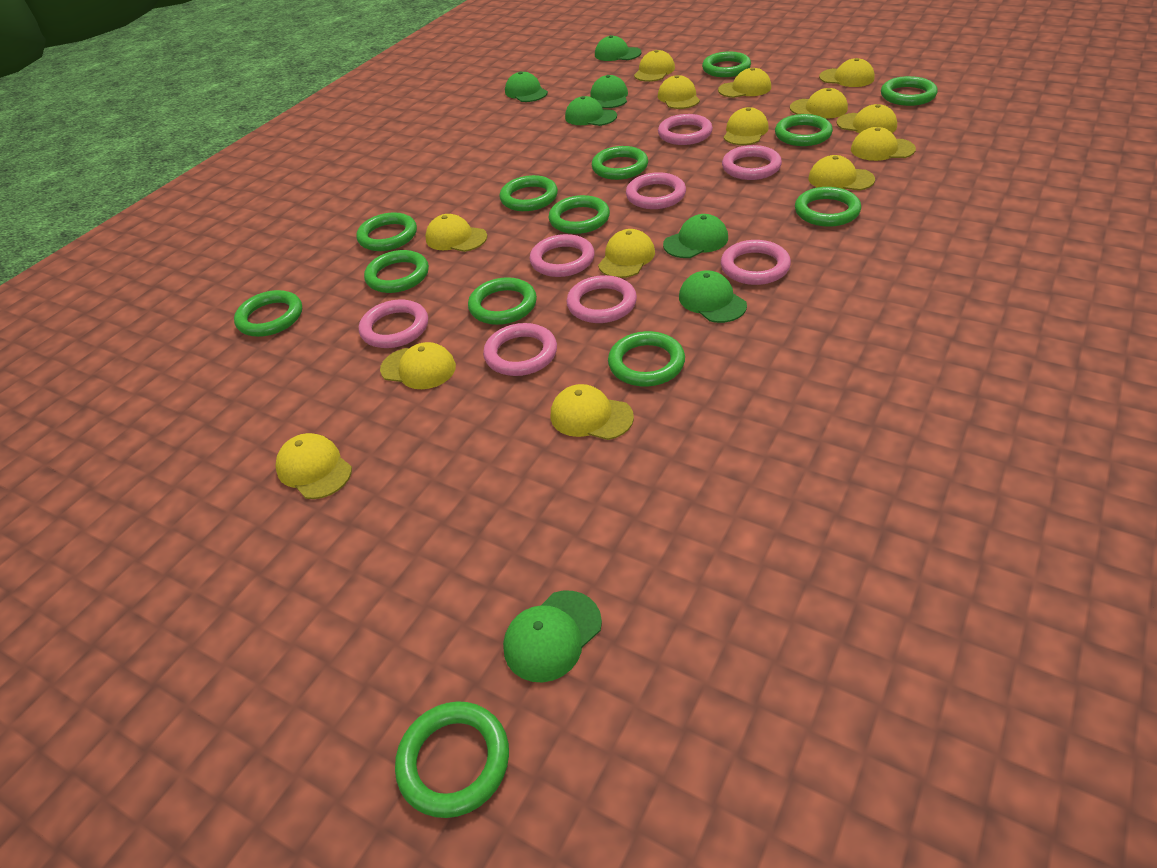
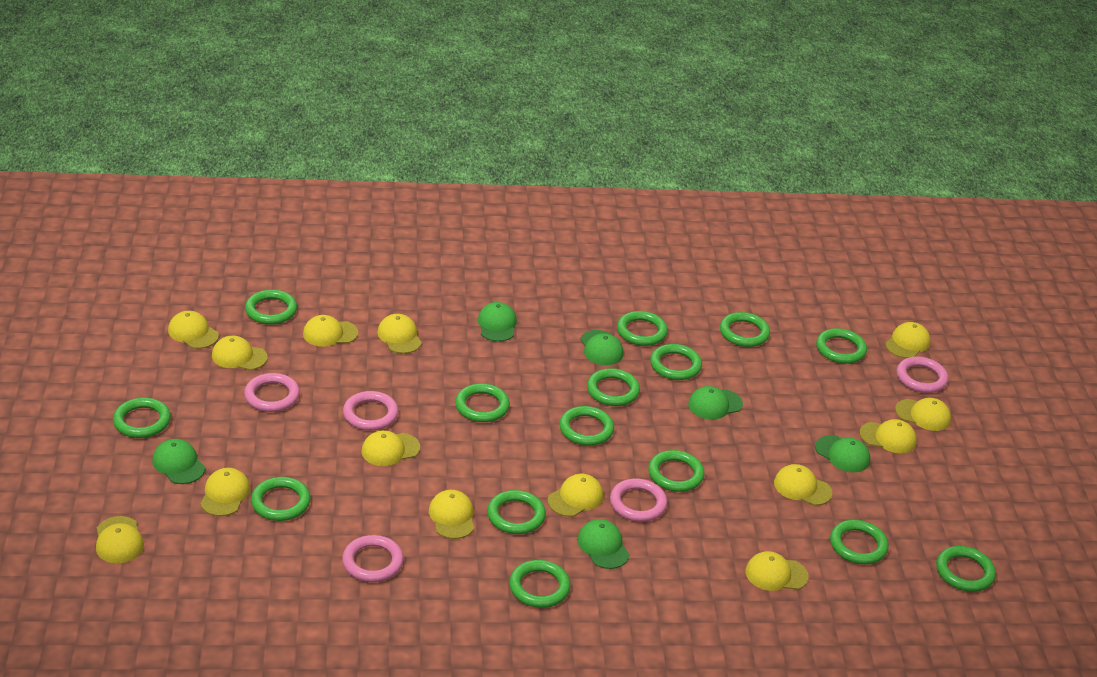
green cap: 7 -> 6
green ring: 13 -> 15
pink ring: 8 -> 5

